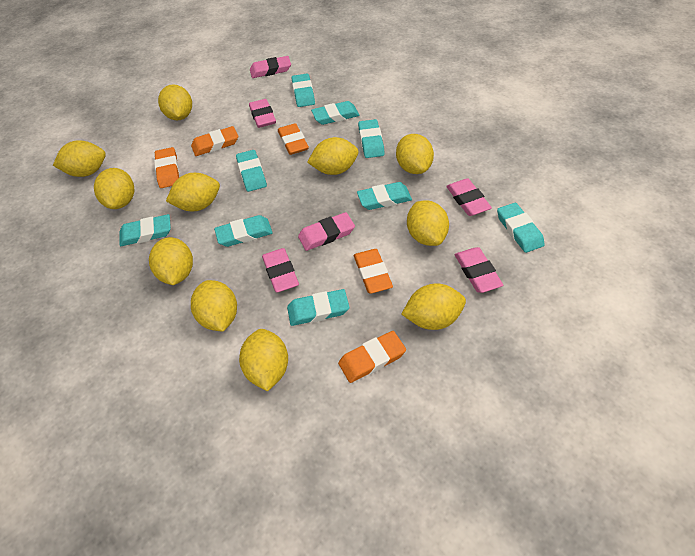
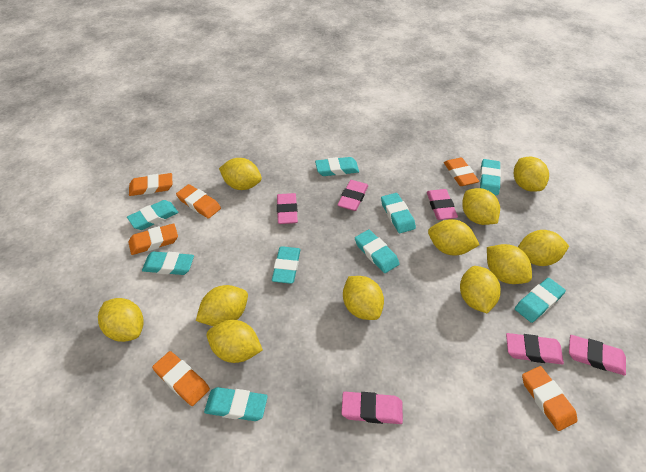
orange eraser: 5 -> 6

